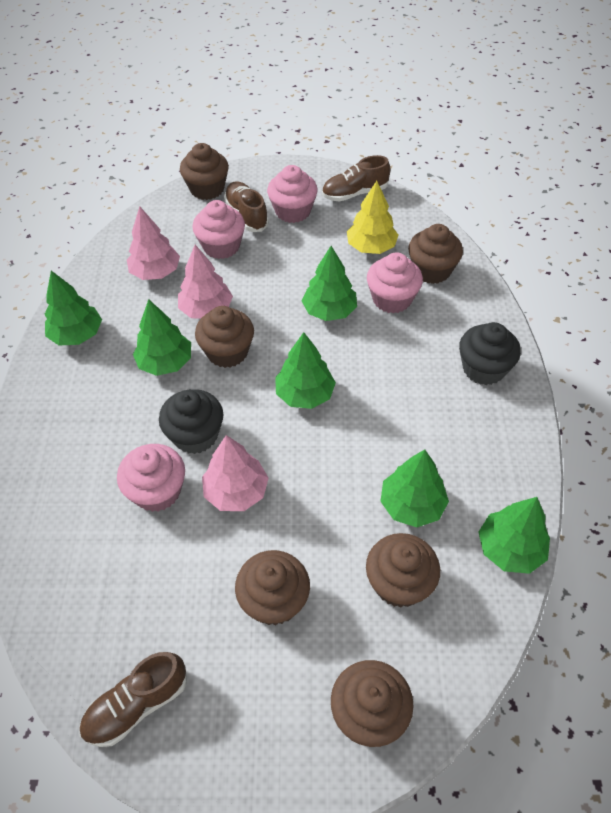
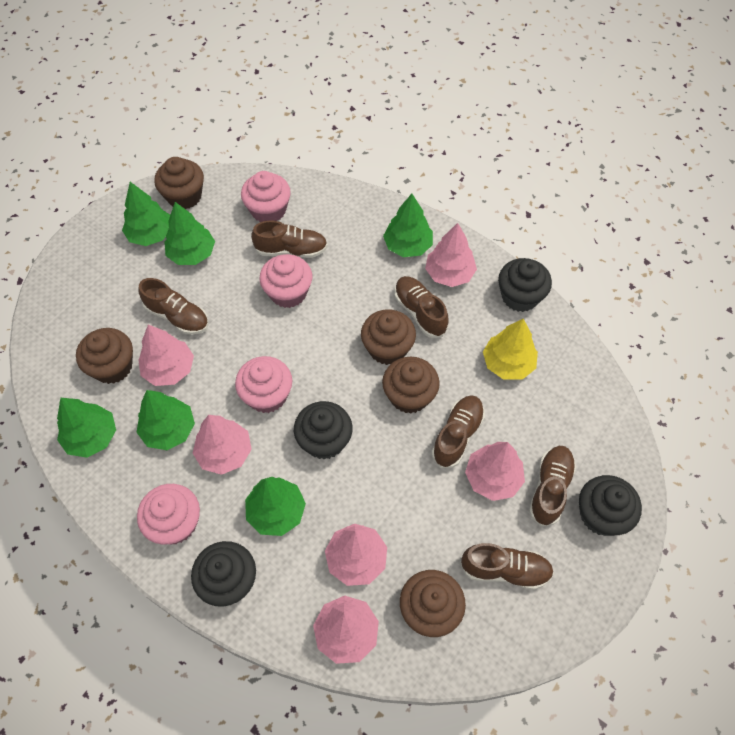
black cupcake: 2 -> 4
brown cupcake: 6 -> 5
brown shoe: 3 -> 6
pink tree: 3 -> 6

